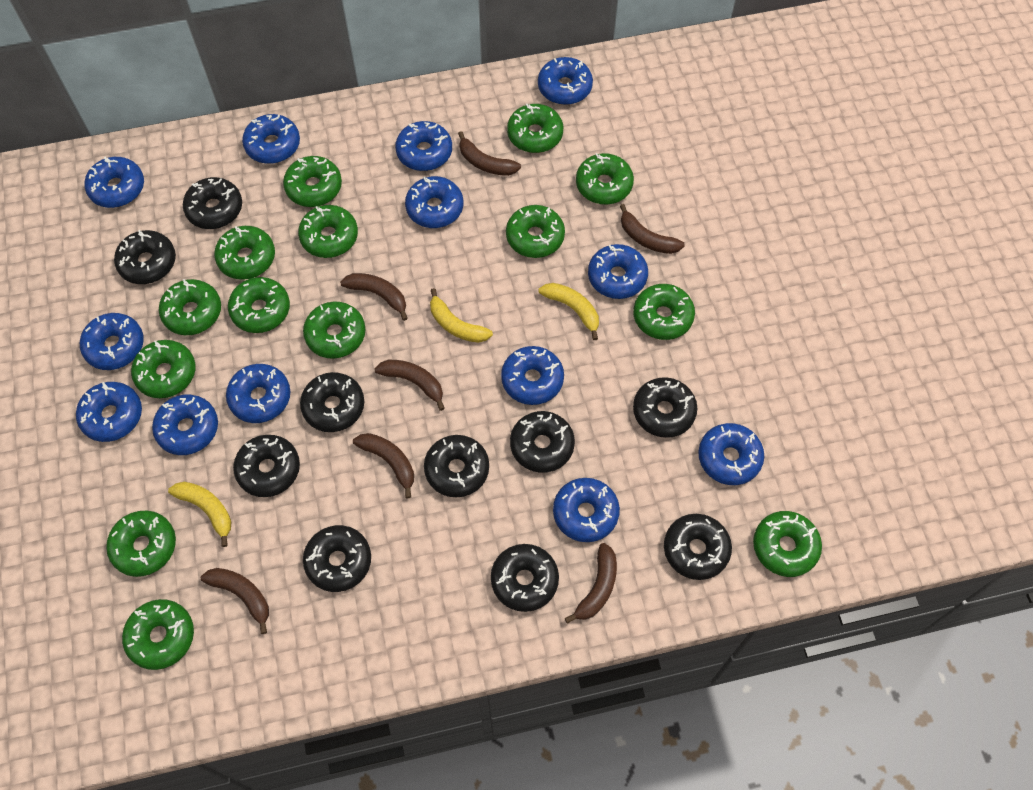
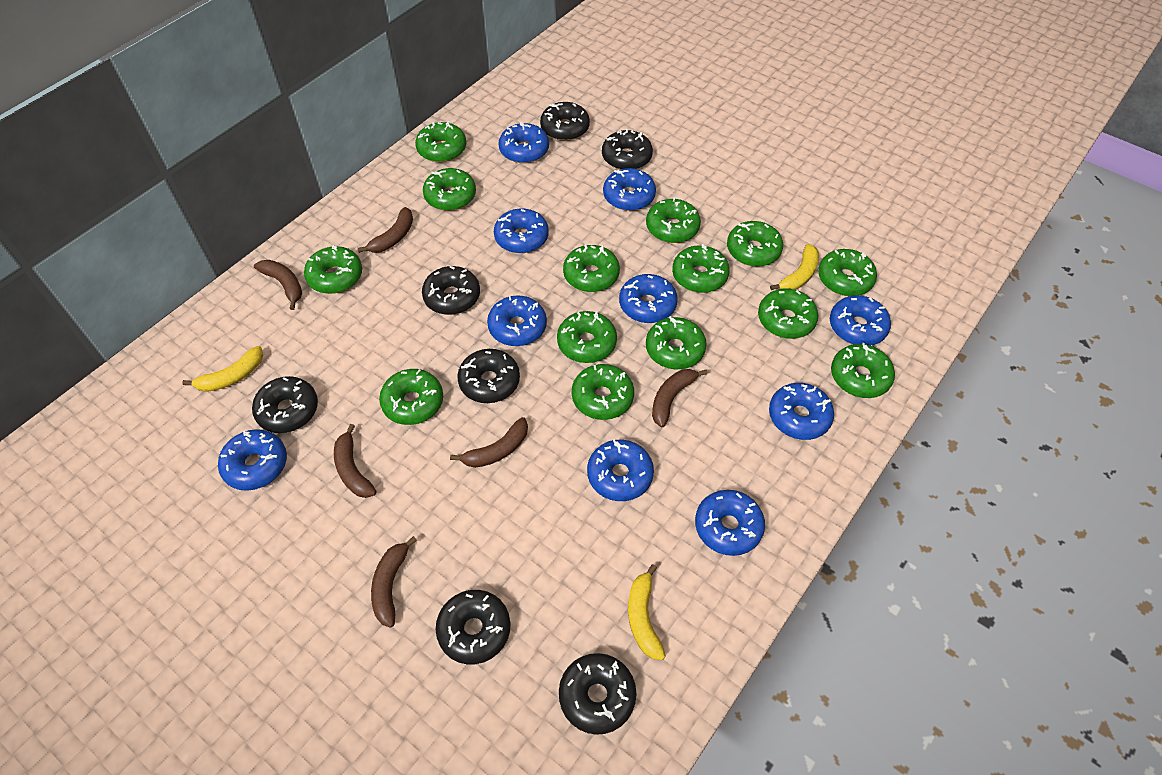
black donut: 10 -> 7
blue donut: 13 -> 10
brown banana: 7 -> 6

